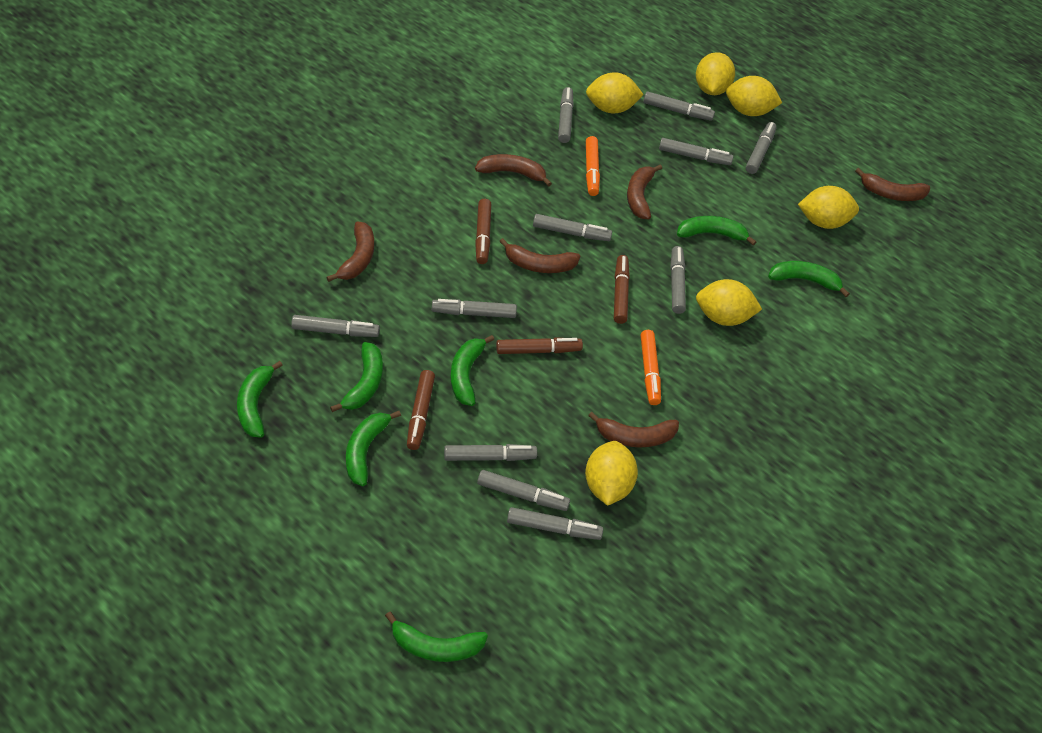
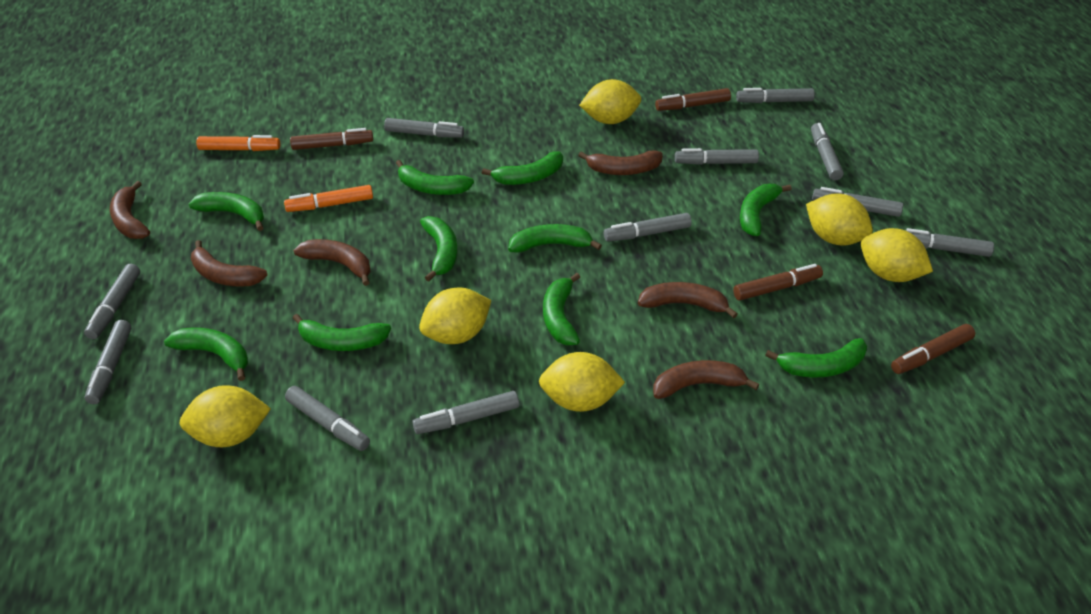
green banana: 7 -> 10

